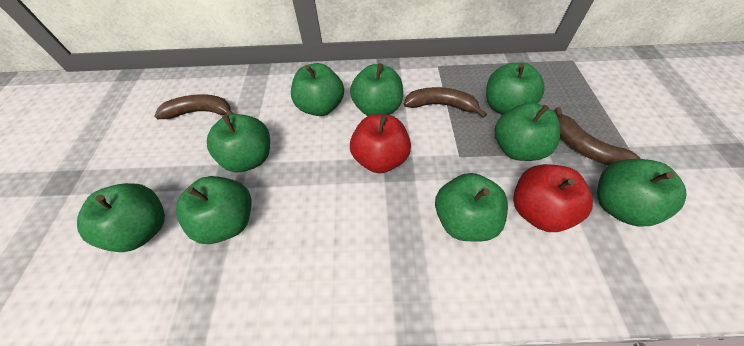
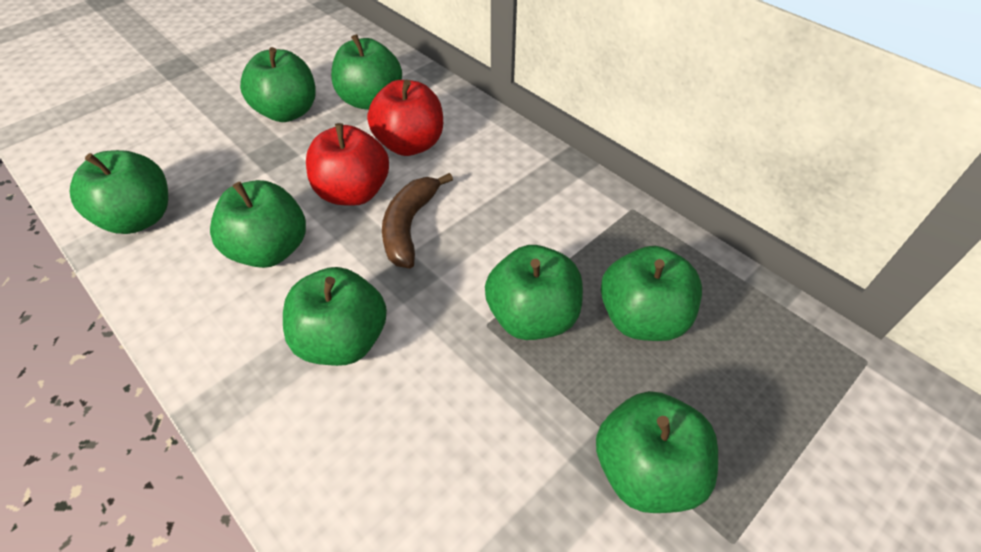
brown banana: 3 -> 1
green apple: 9 -> 8

